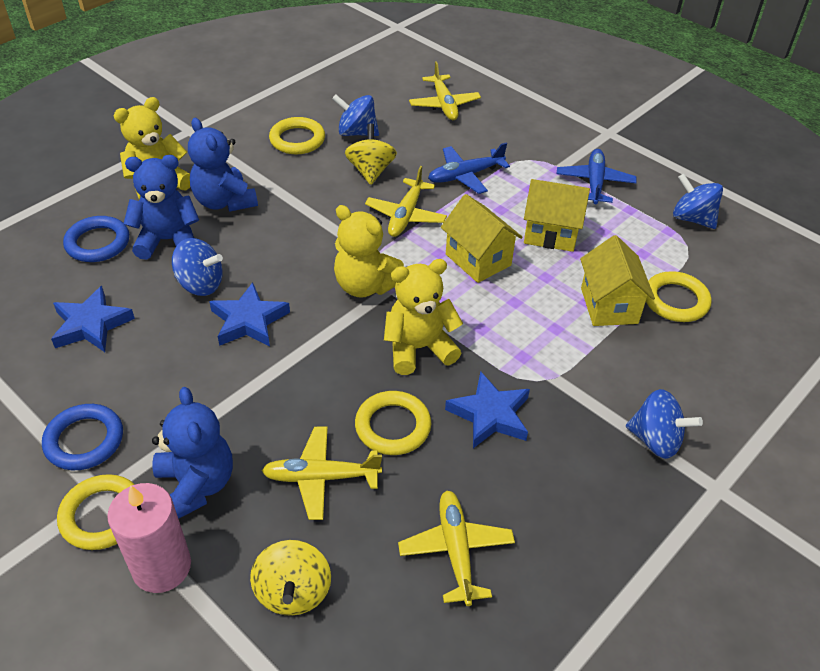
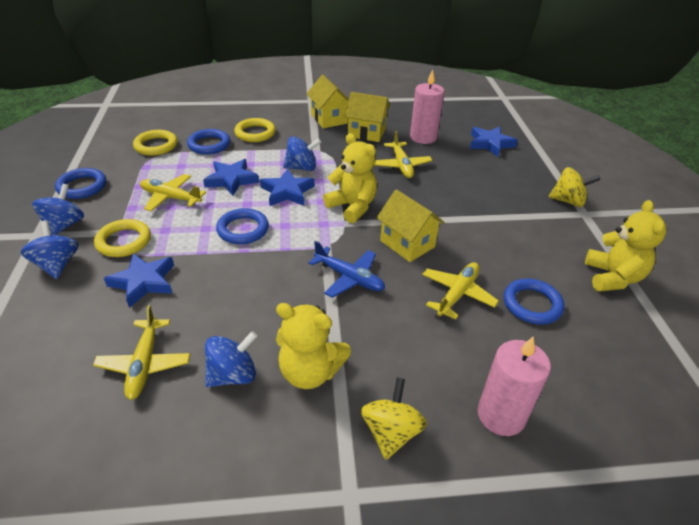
blue plane: 2 -> 1
blue ring: 2 -> 4
blue star: 3 -> 4
blue teddy bear: 3 -> 0
pink candle: 1 -> 2
yellow ring: 4 -> 3

